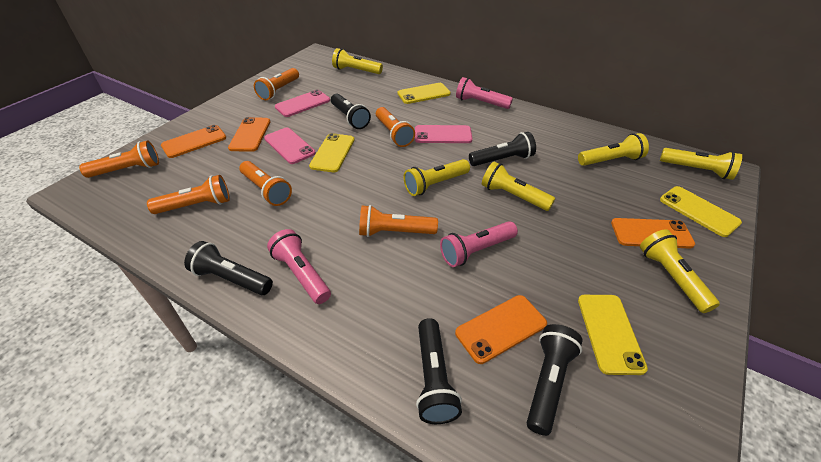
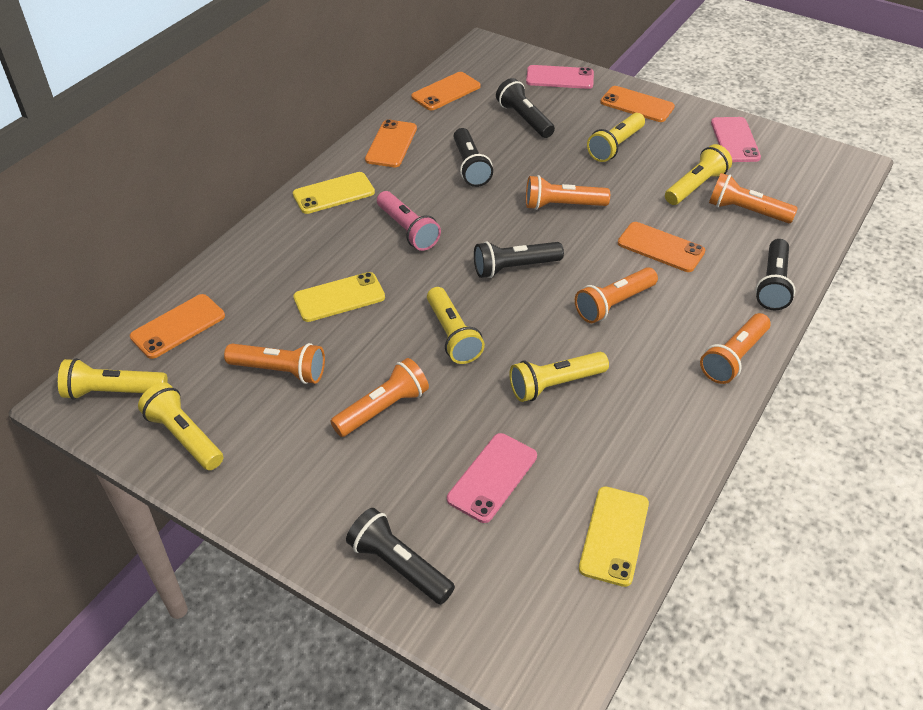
orange phone: 4 -> 5
pink flashlight: 3 -> 1
yellow phone: 4 -> 3

